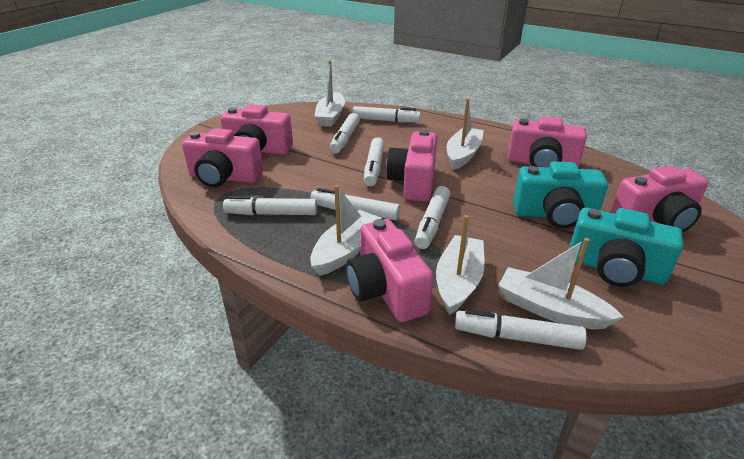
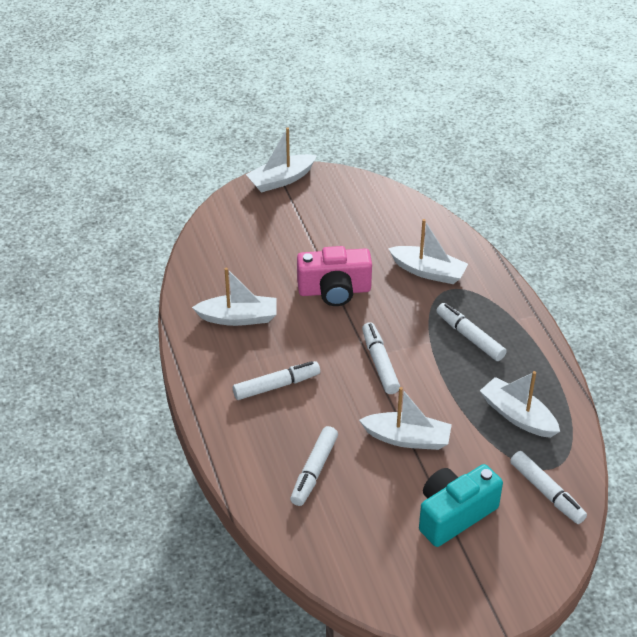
pink camera: 6 -> 1
turquoise camera: 2 -> 1
white marker: 7 -> 5

